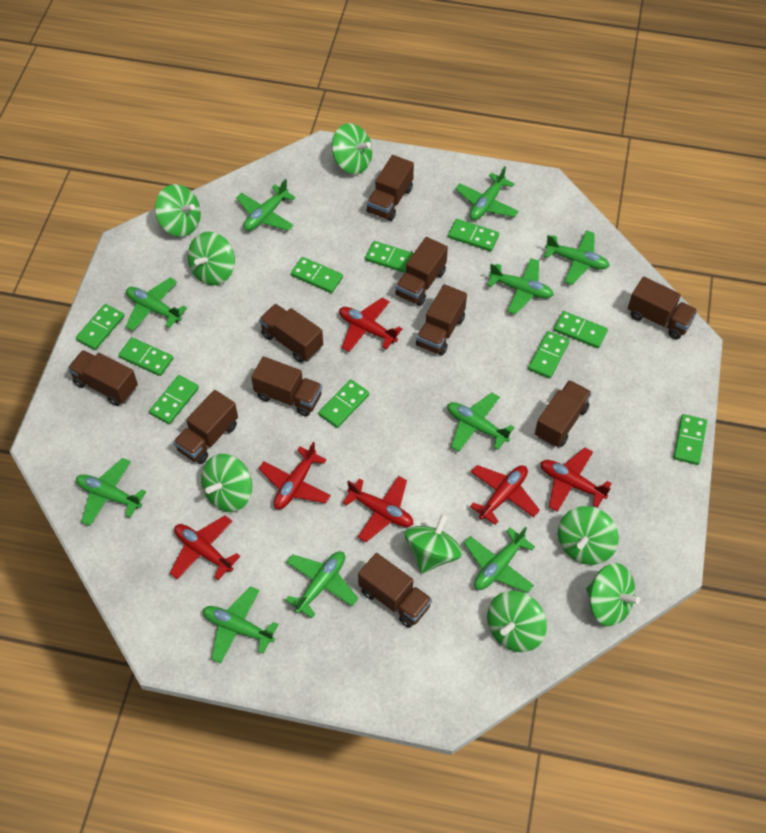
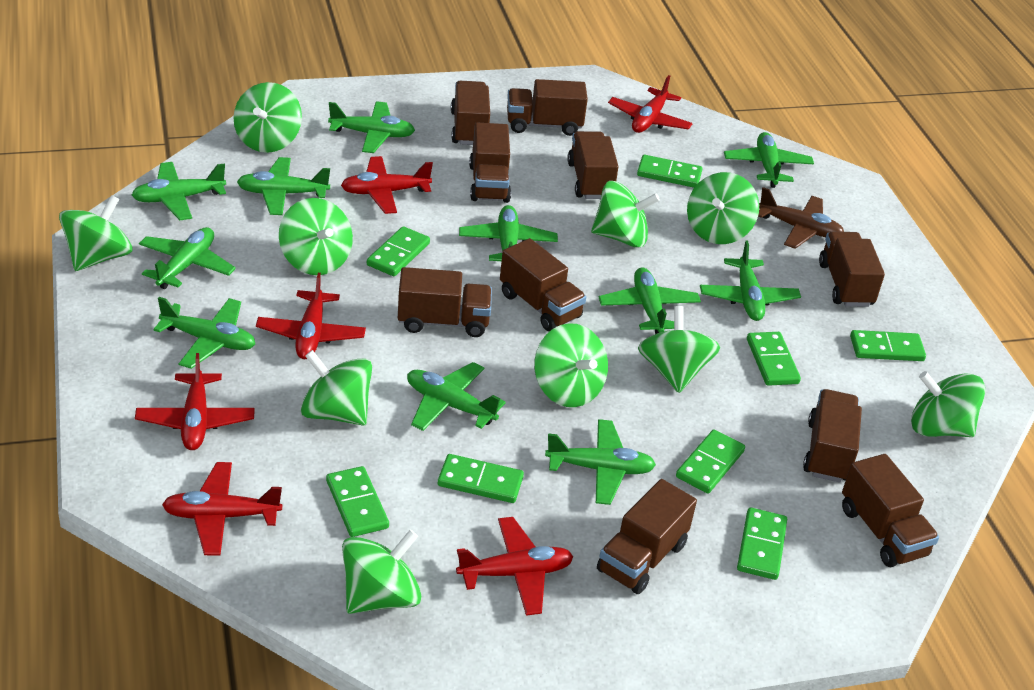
brown plane: 0 -> 1
green domino: 10 -> 8
green plane: 10 -> 11
green spinning top: 8 -> 10

